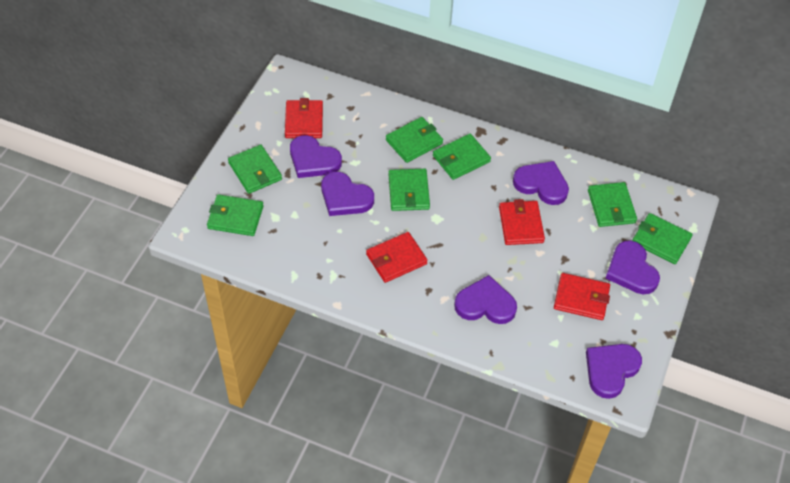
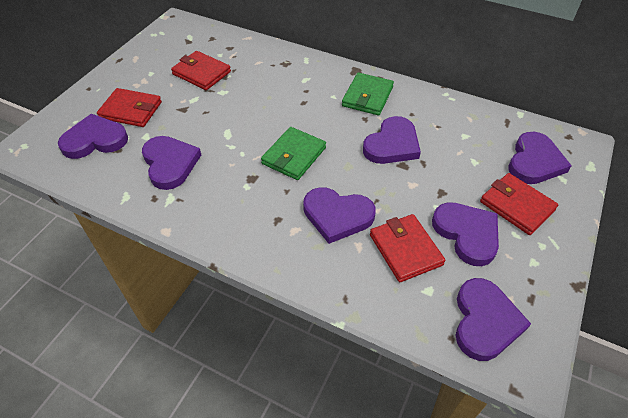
green wallet: 7 -> 2
purple heart: 6 -> 7

